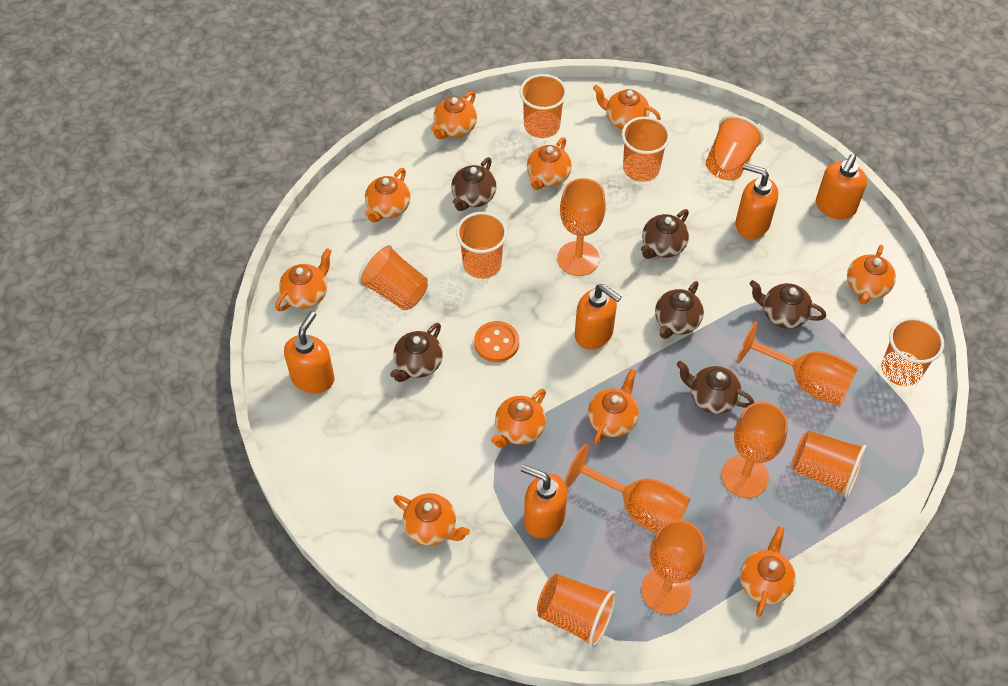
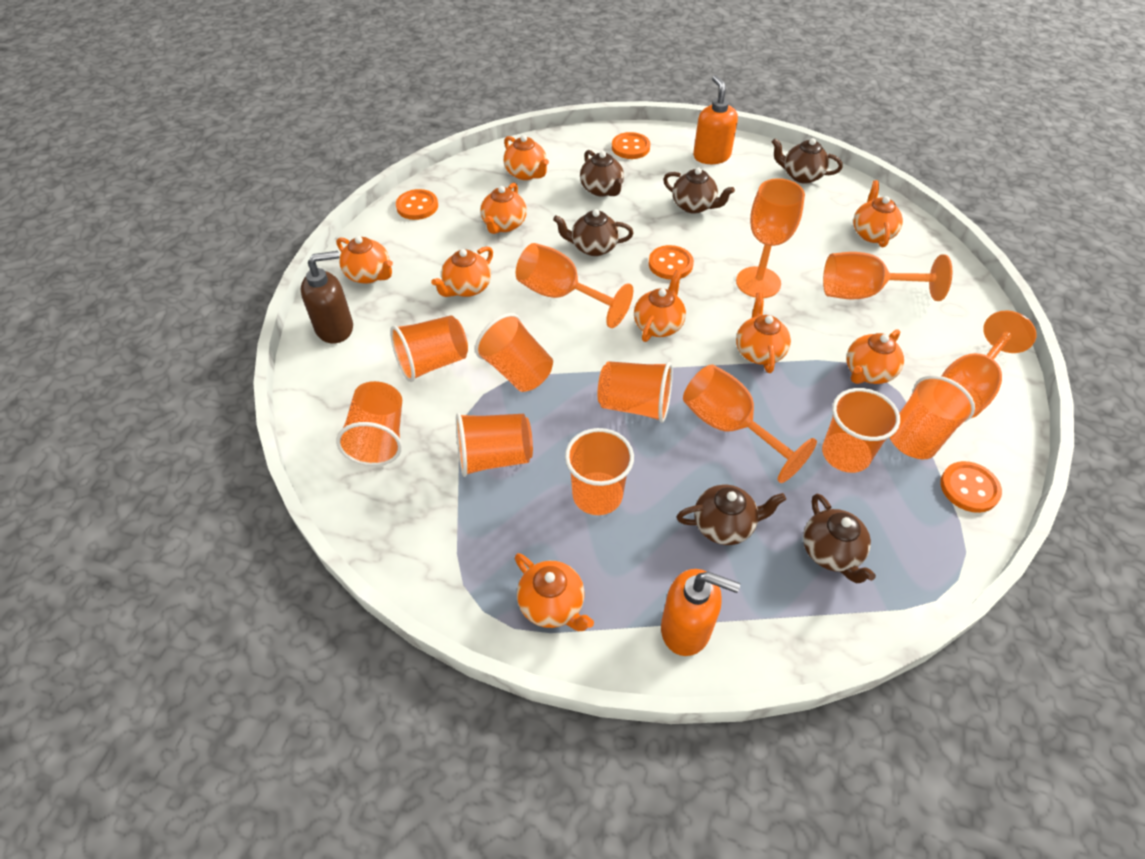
brown soap dispenser: 0 -> 1
orange button: 1 -> 4
orange soap dispenser: 5 -> 2
orange teapot: 10 -> 9

